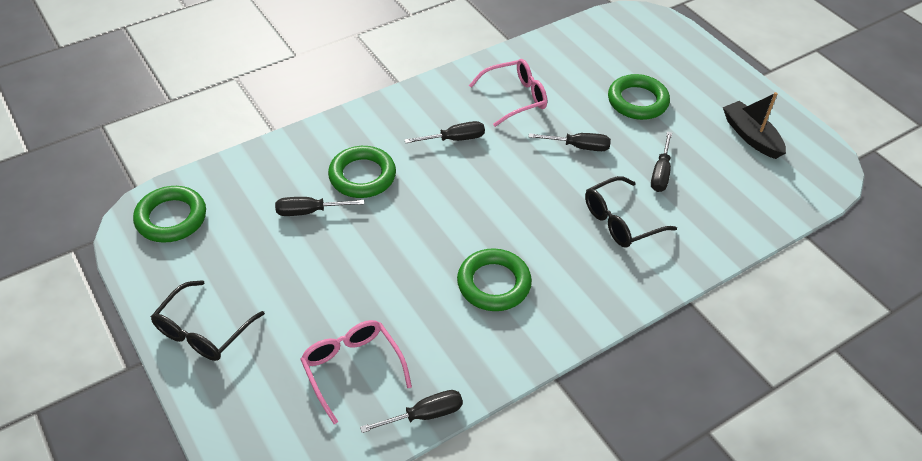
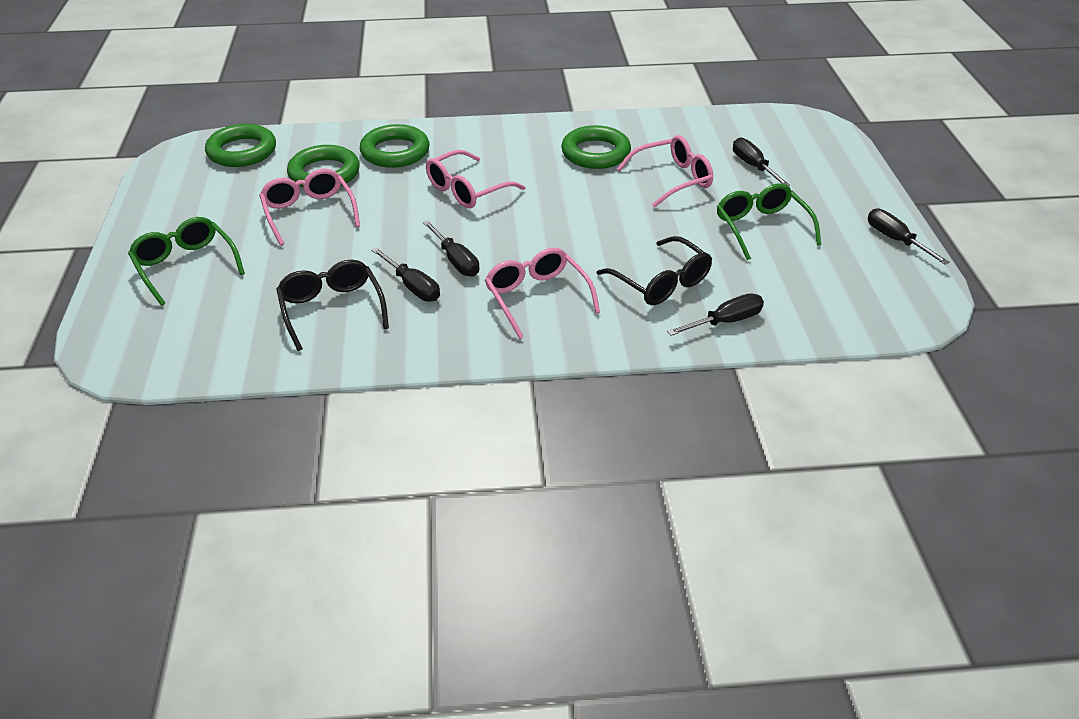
black boat: 1 -> 0
green glasses: 0 -> 2
pink glasses: 2 -> 4

